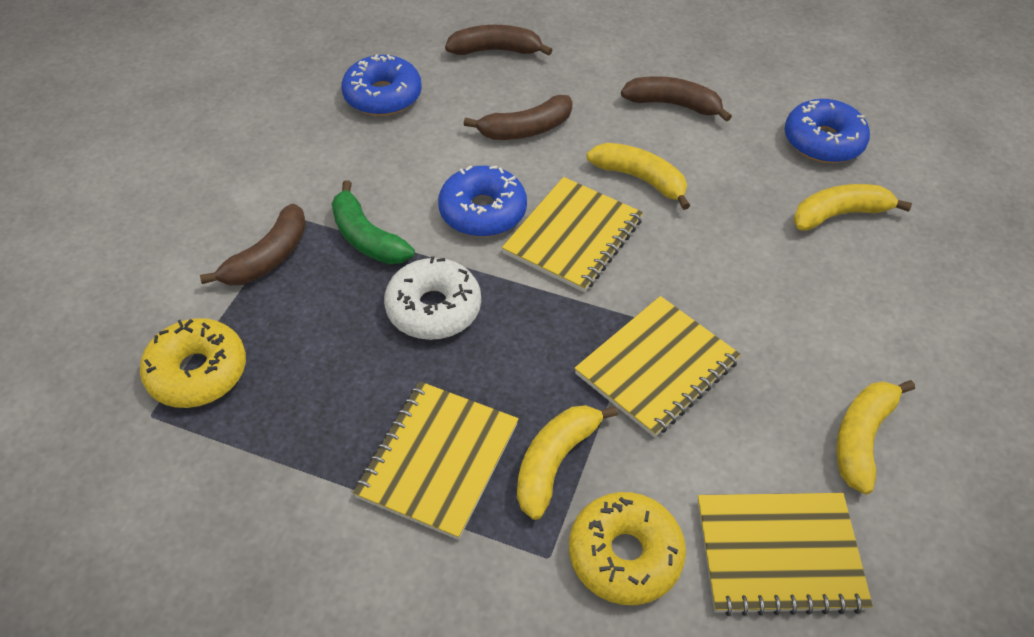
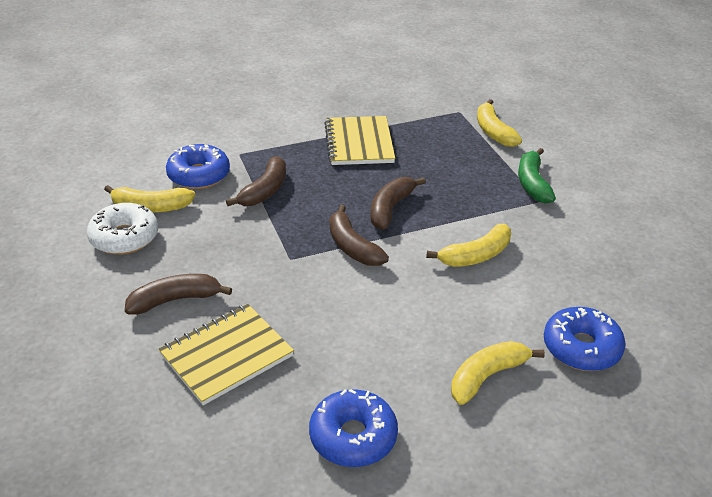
yellow donut: 2 -> 0
yellow notebook: 4 -> 2

